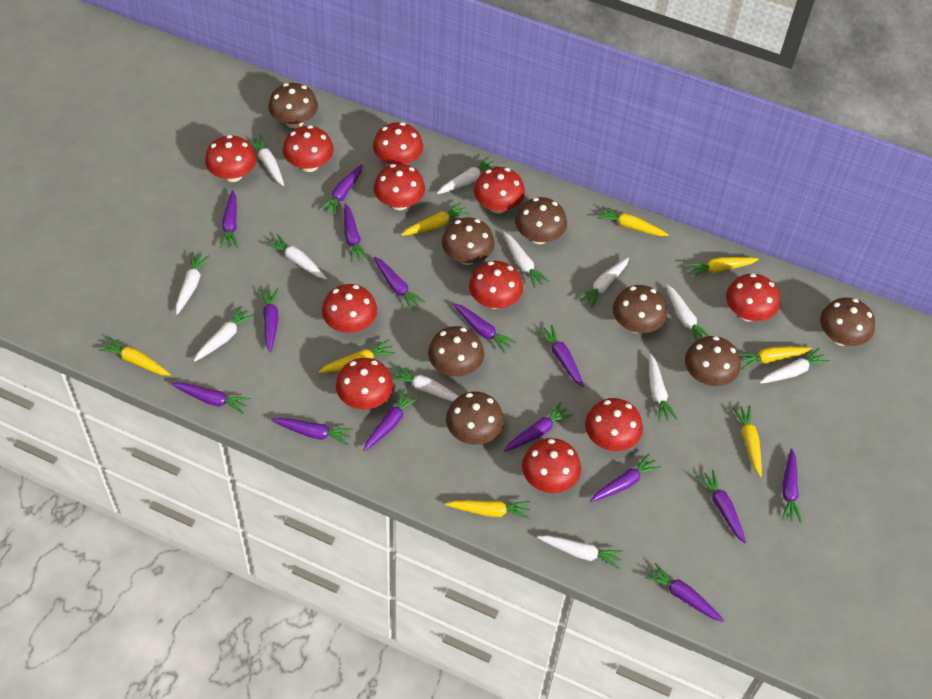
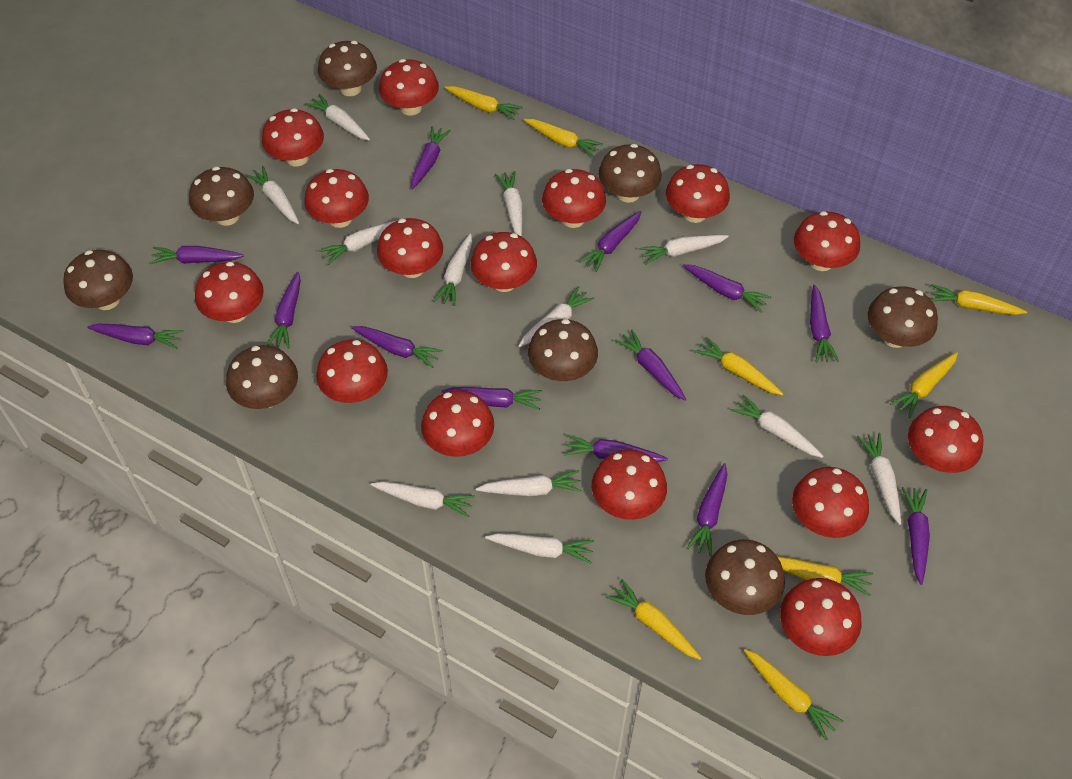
purple carrot: 15 -> 13
red mushroom: 11 -> 15

